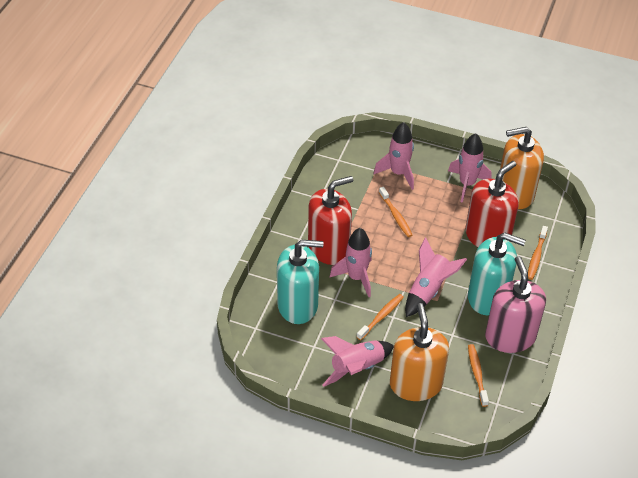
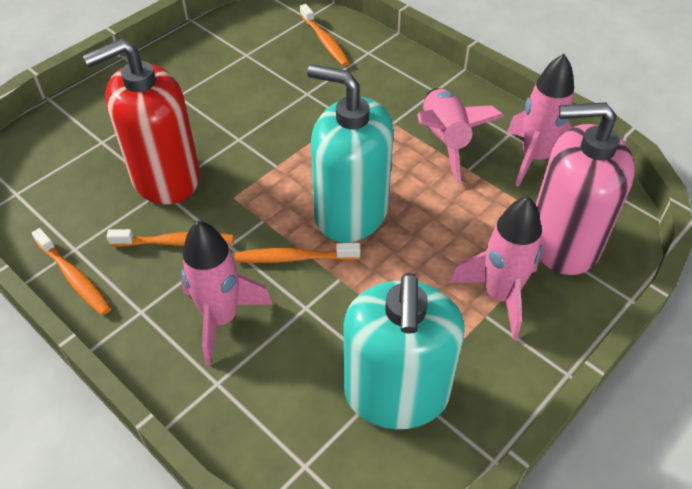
orange soap dispenser: 2 -> 0
pink rocket: 5 -> 4
red soap dispenser: 2 -> 1

